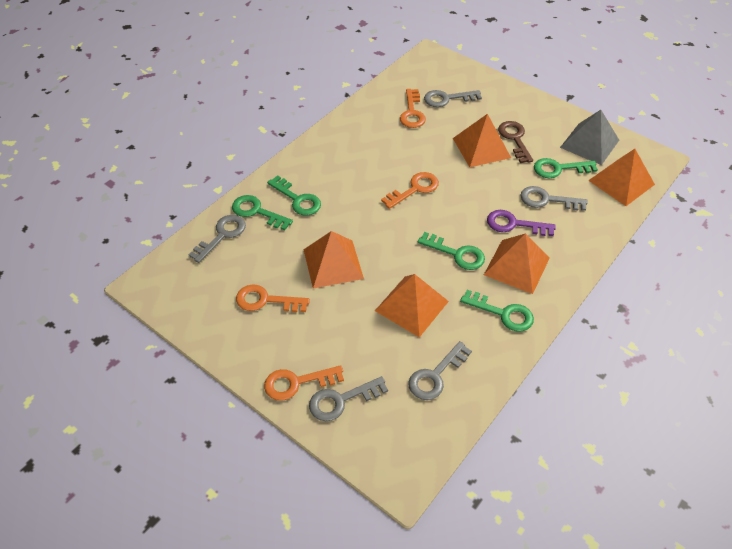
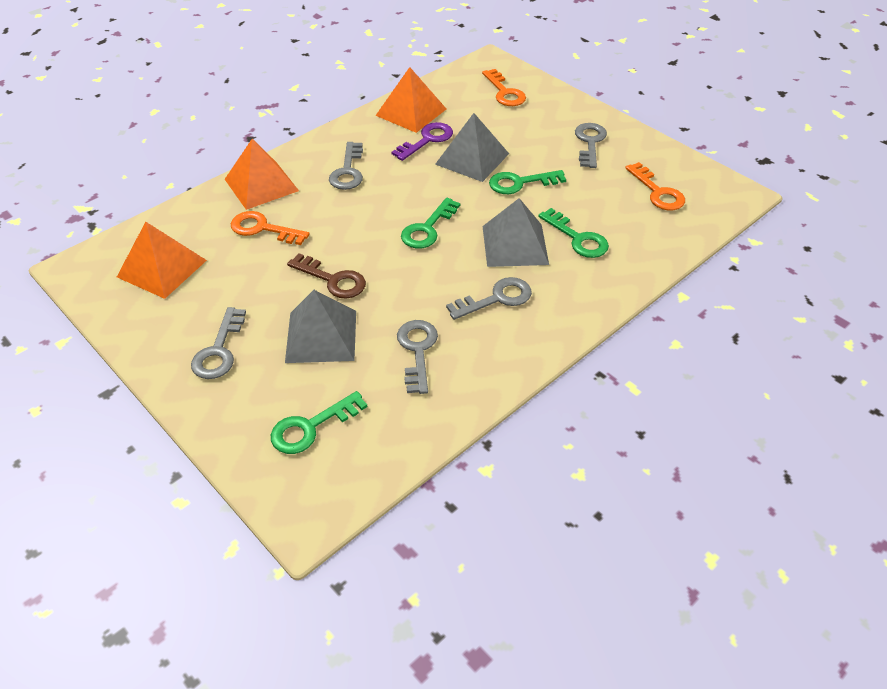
green key: 5 -> 4
grey pyramid: 1 -> 3
orange key: 4 -> 3
orange pyramid: 5 -> 3

